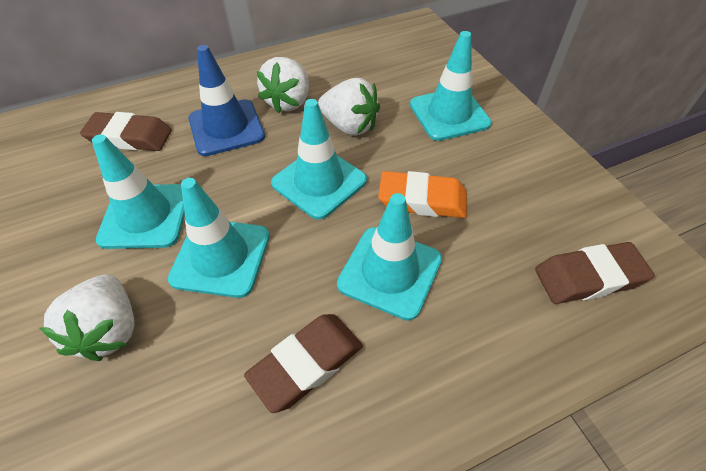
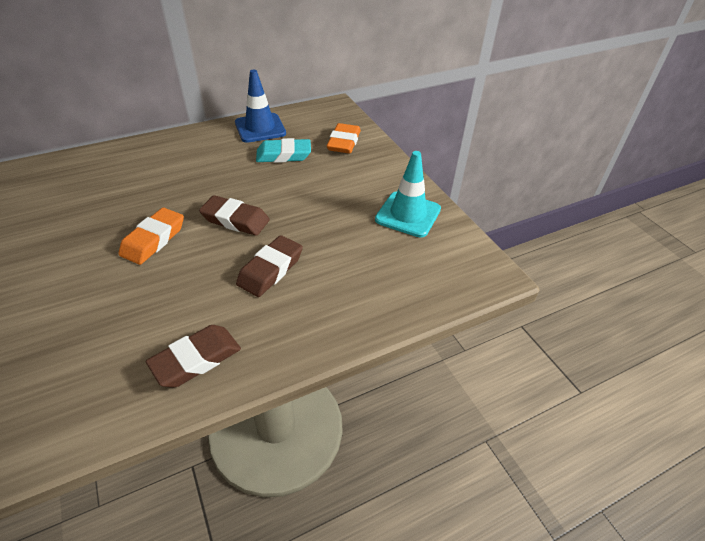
orange eraser: 1 -> 2
turquoise eraser: 0 -> 1
turquoise traffic cone: 5 -> 1
white strawberry: 3 -> 0

